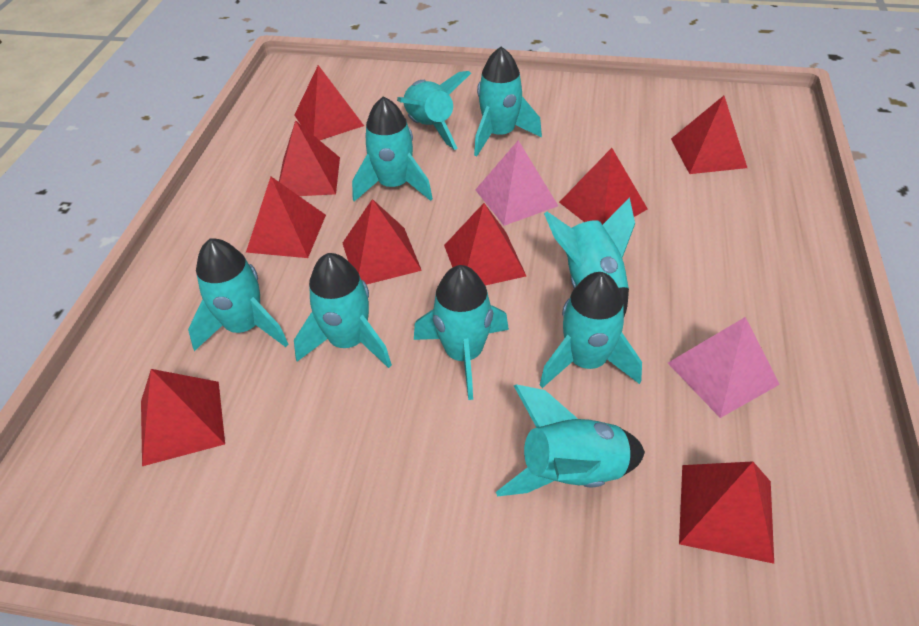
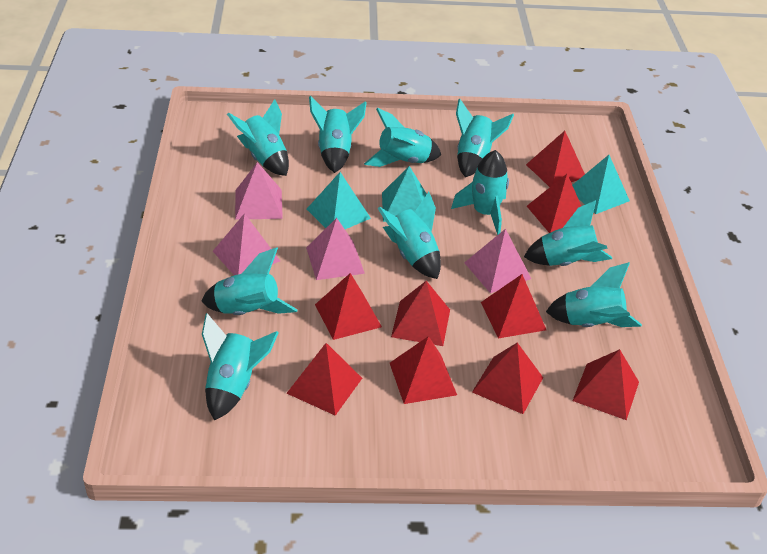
pink pyramid: 2 -> 4
turquoise pyramid: 0 -> 3
turquoise rocket: 9 -> 10

